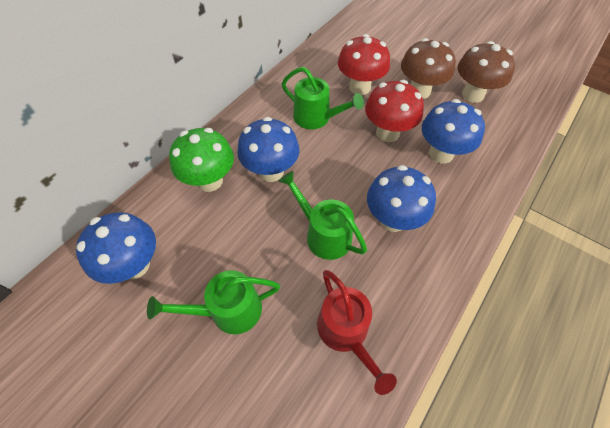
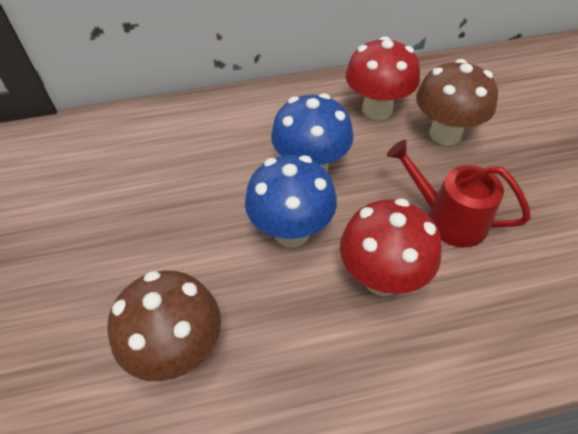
blue mushroom: 4 -> 2
green mushroom: 1 -> 0
green watering can: 3 -> 0

